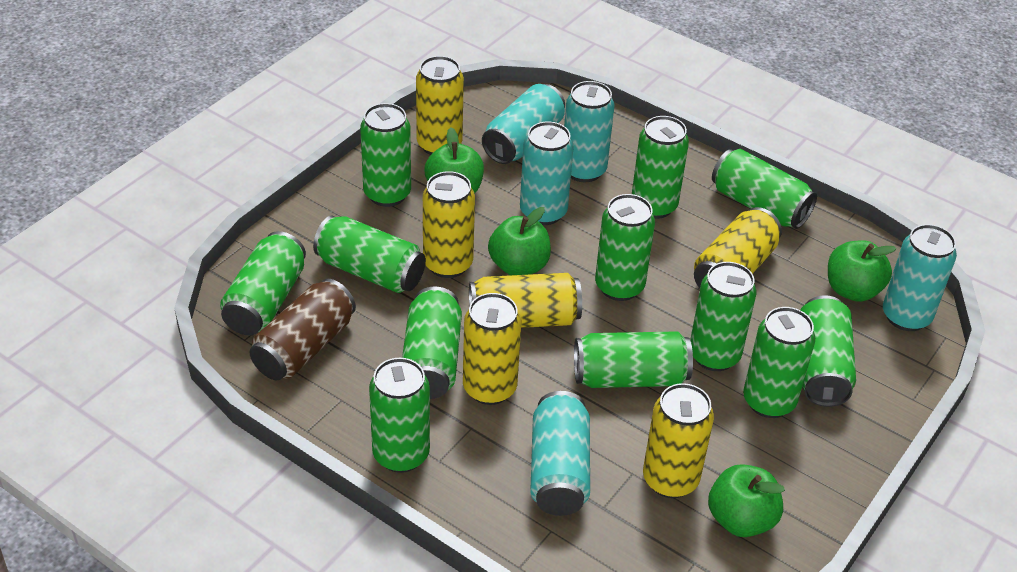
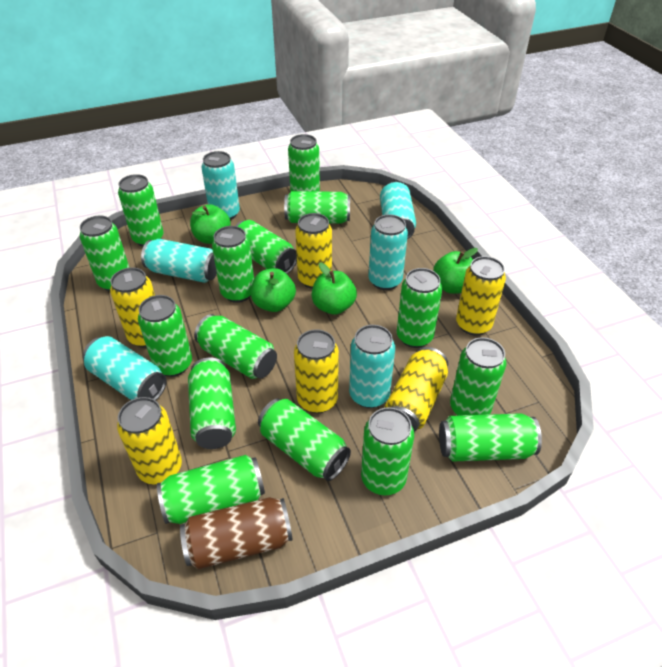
green can: 12 -> 15
turquoise can: 5 -> 6

